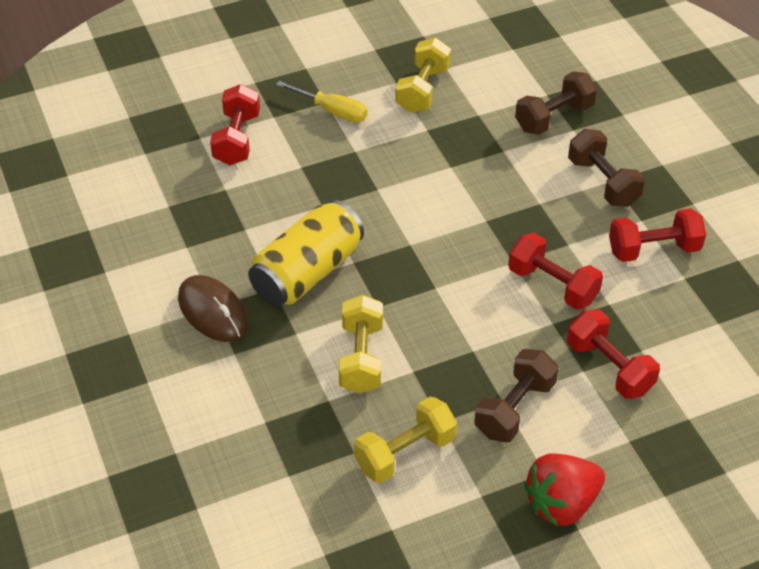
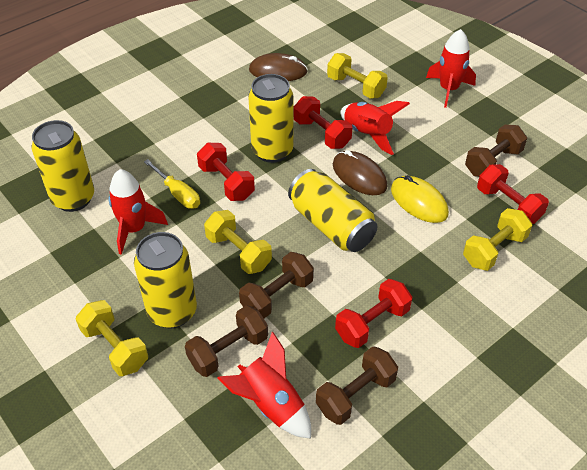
brown dumbbell: 3 -> 4
brown mouse: 1 -> 2
red rocket: 0 -> 4
red strawberry: 1 -> 0
yellow can: 1 -> 4
yellow dumbbell: 3 -> 4
yellow mouse: 0 -> 1

